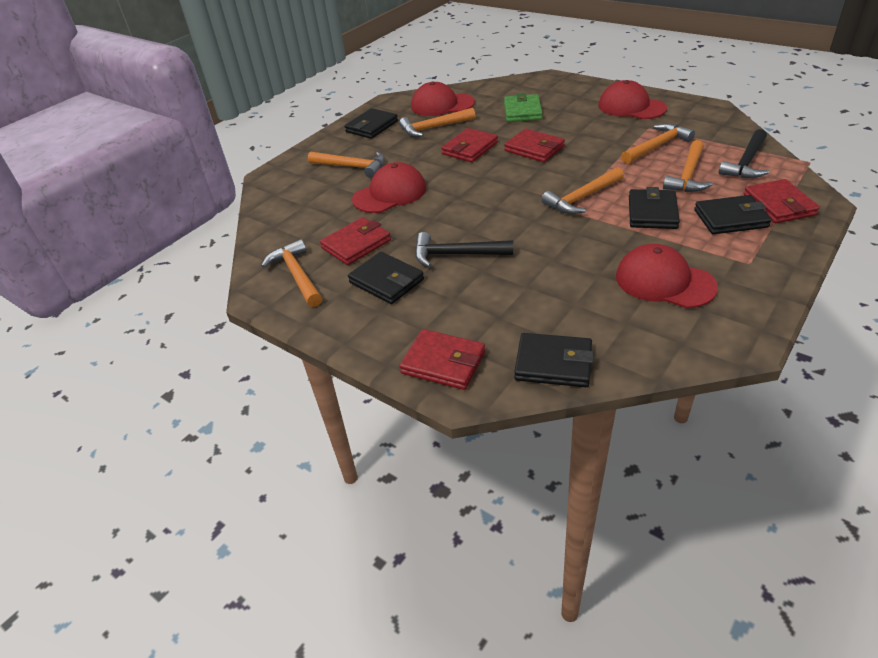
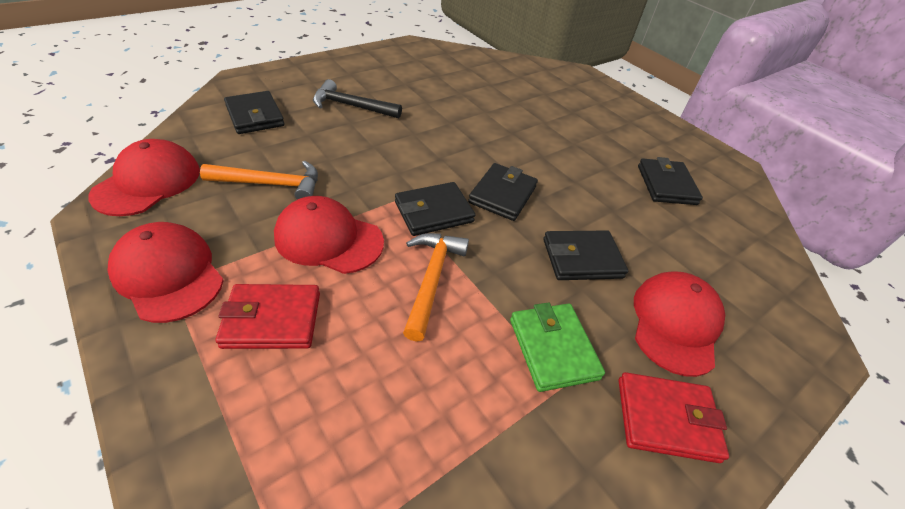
black hammer: 2 -> 1
orange hammer: 6 -> 2
red wallet: 5 -> 2

